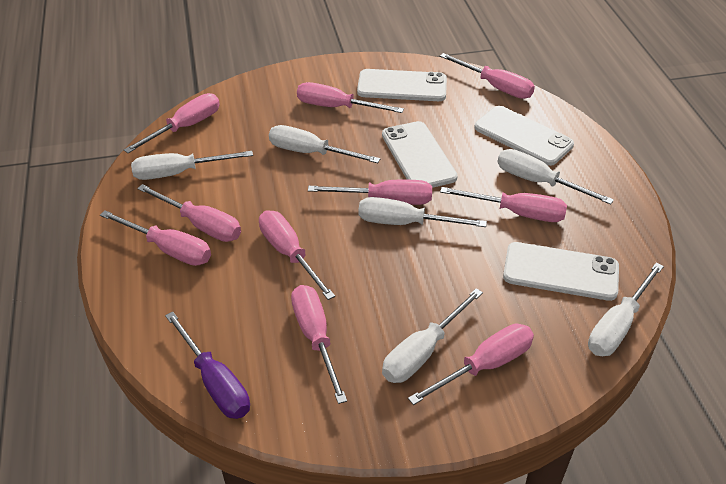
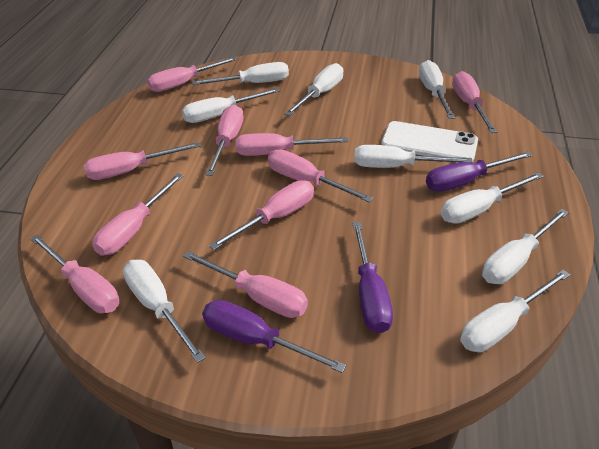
purple screwdriver: 1 -> 3
white phone: 4 -> 1
white screwdriver: 6 -> 9

